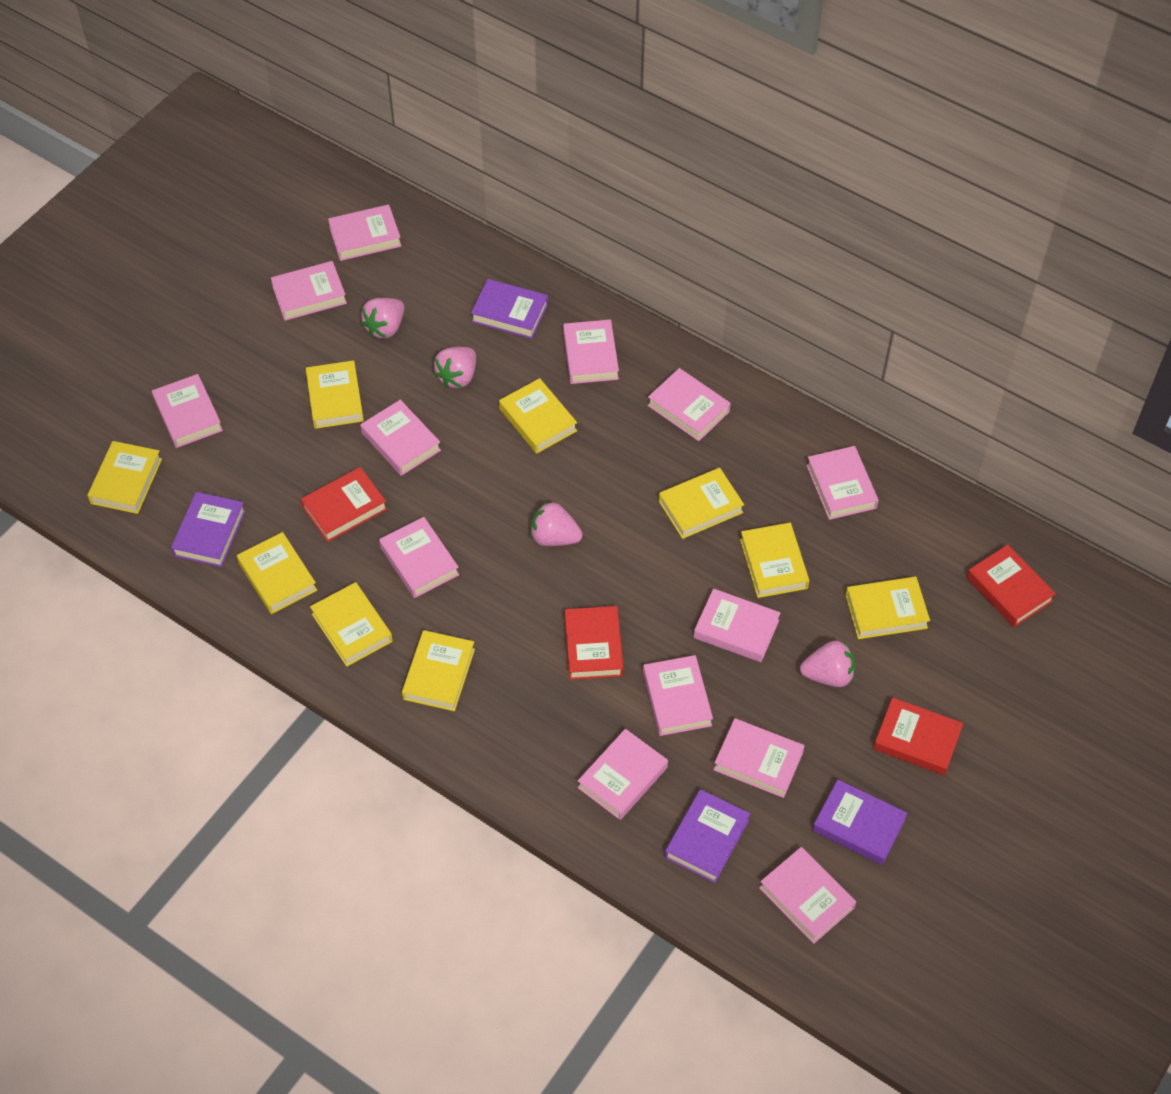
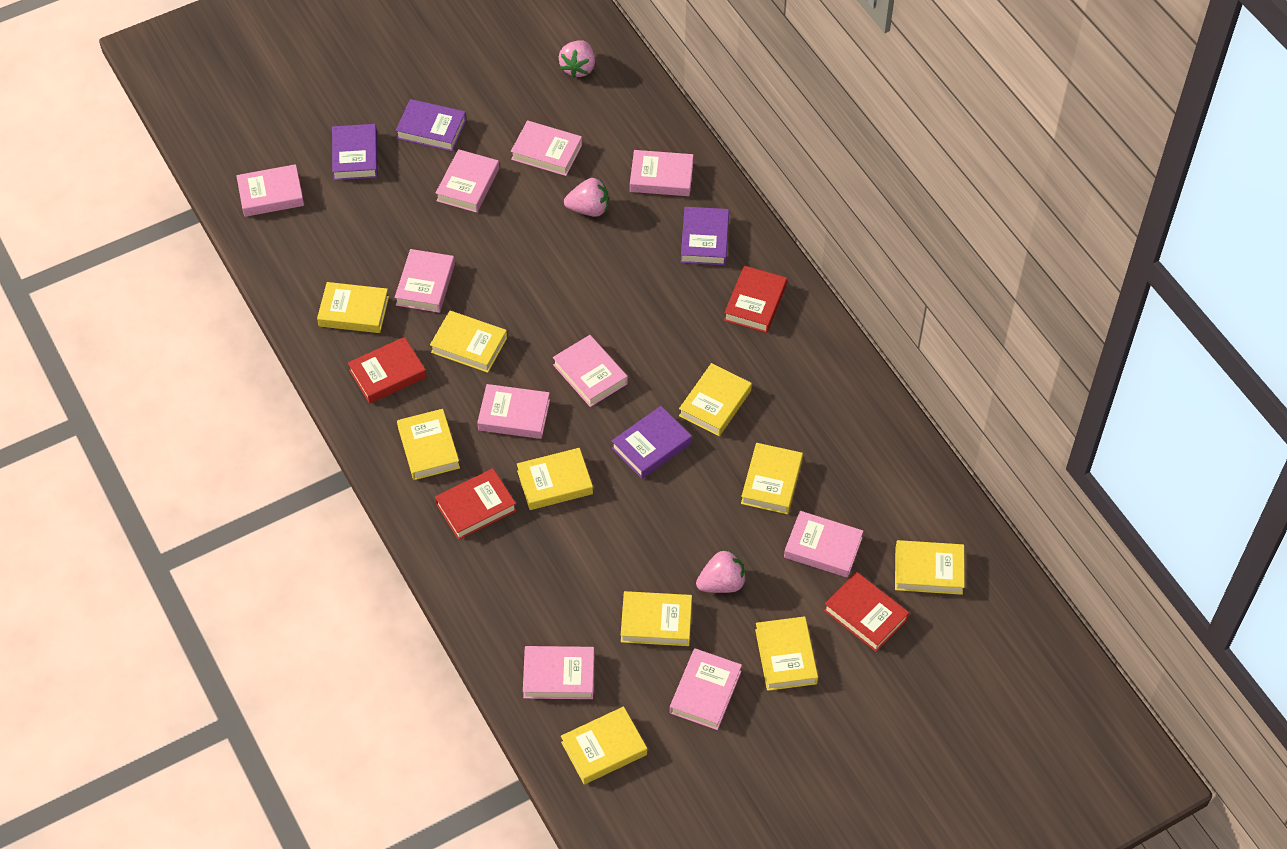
pink book: 13 -> 10
pink strawberry: 4 -> 3
yellow book: 9 -> 10

